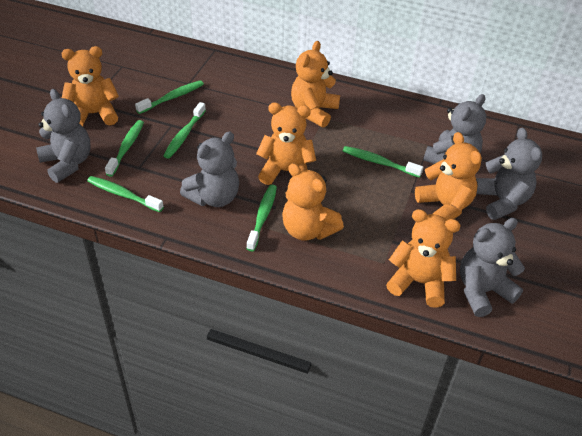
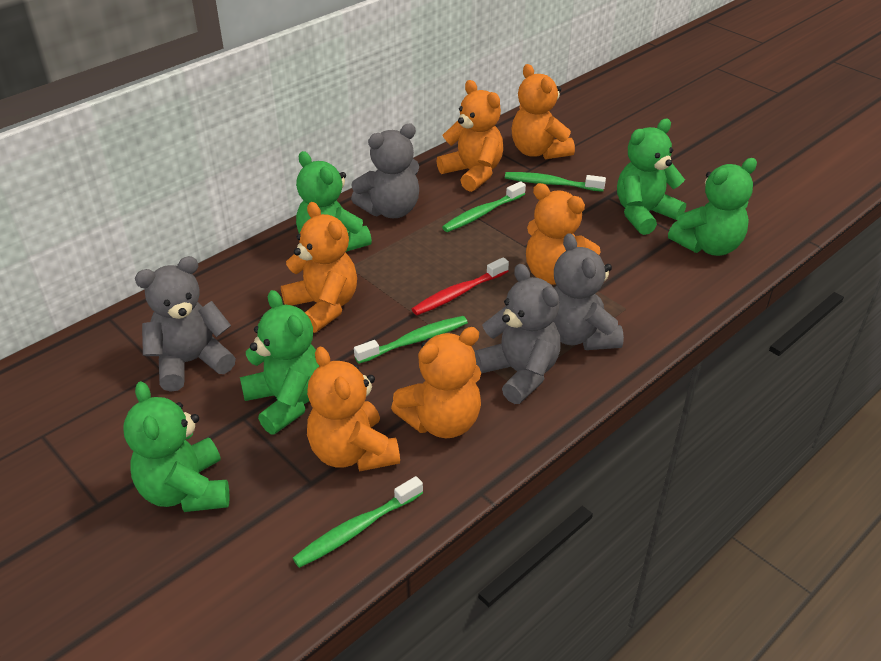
green teddy bear: 0 -> 5
green toothbrush: 6 -> 4
grey teddy bear: 5 -> 4
red toothbrush: 0 -> 1

